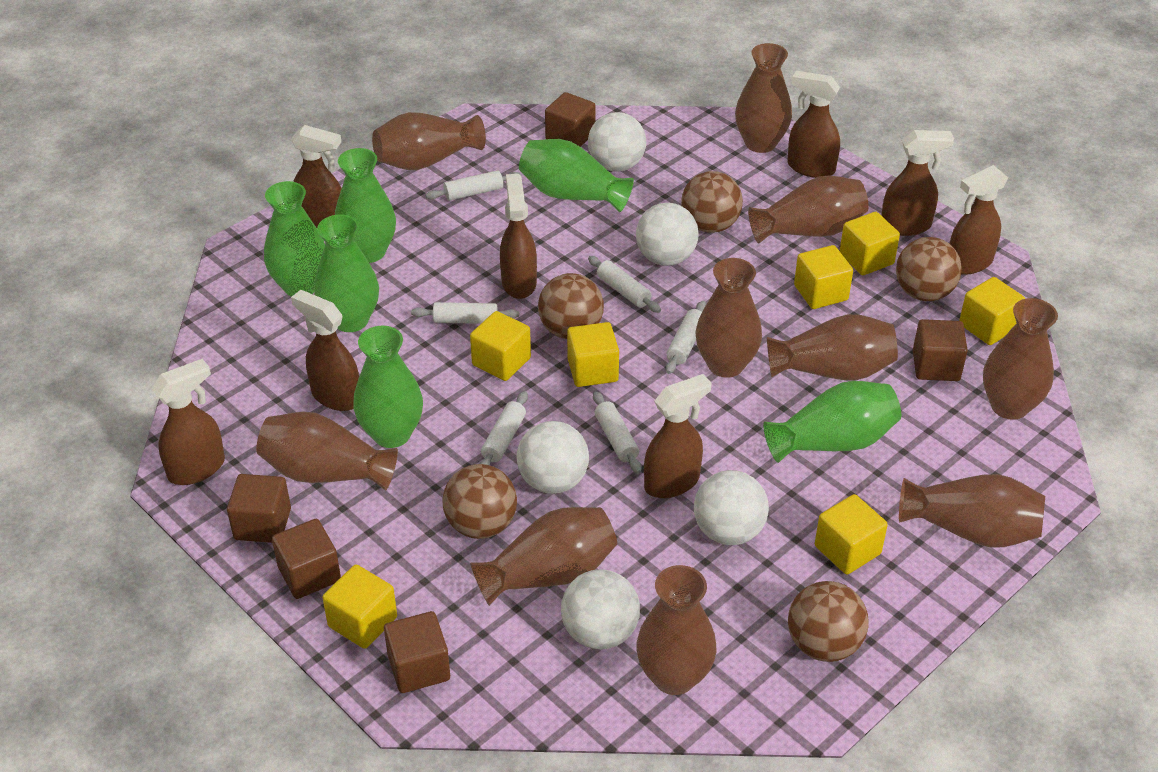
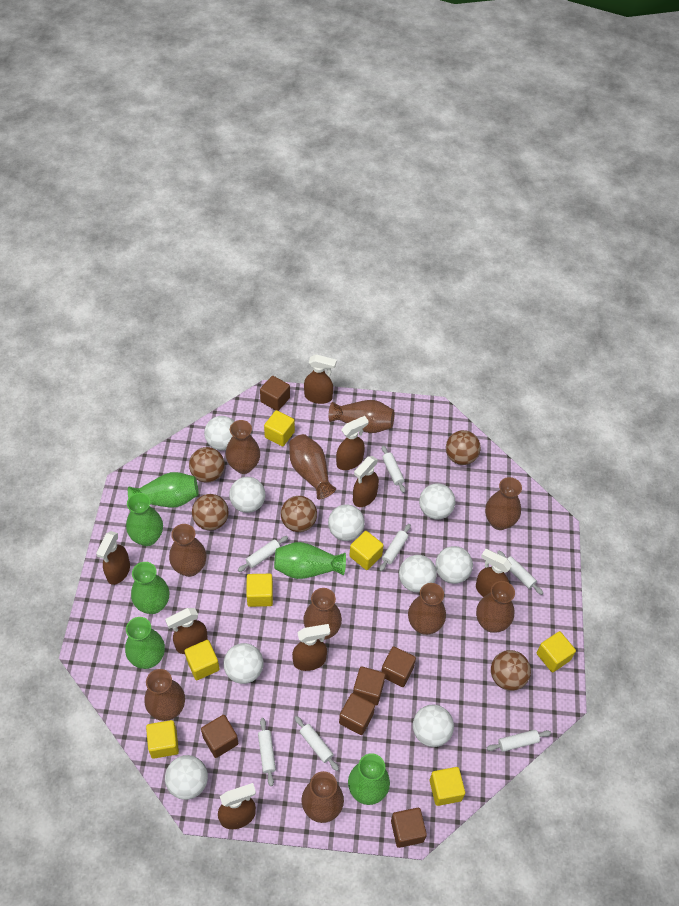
brown cube: 5 -> 6
white ball: 5 -> 9
white rolling pin: 6 -> 7

